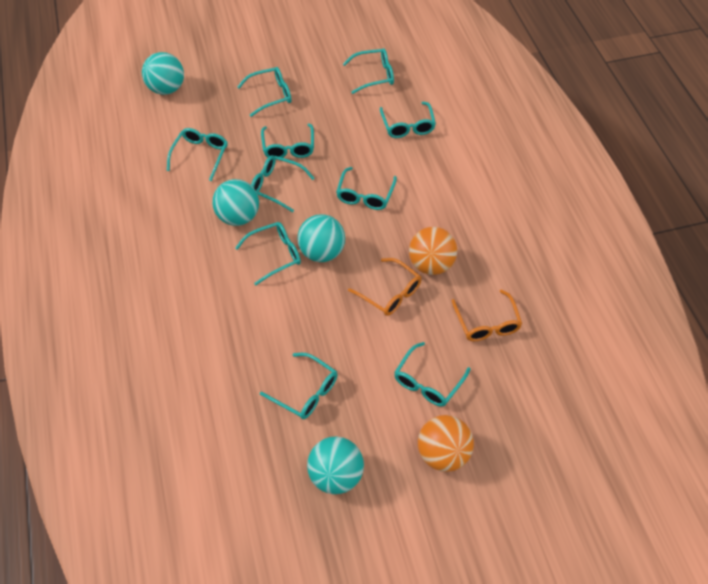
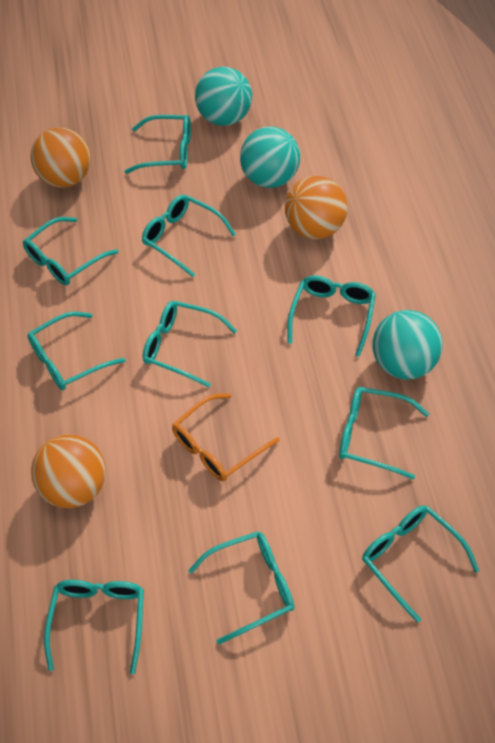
orange ball: 2 -> 3
orange glasses: 2 -> 1
turquoise ball: 4 -> 3

